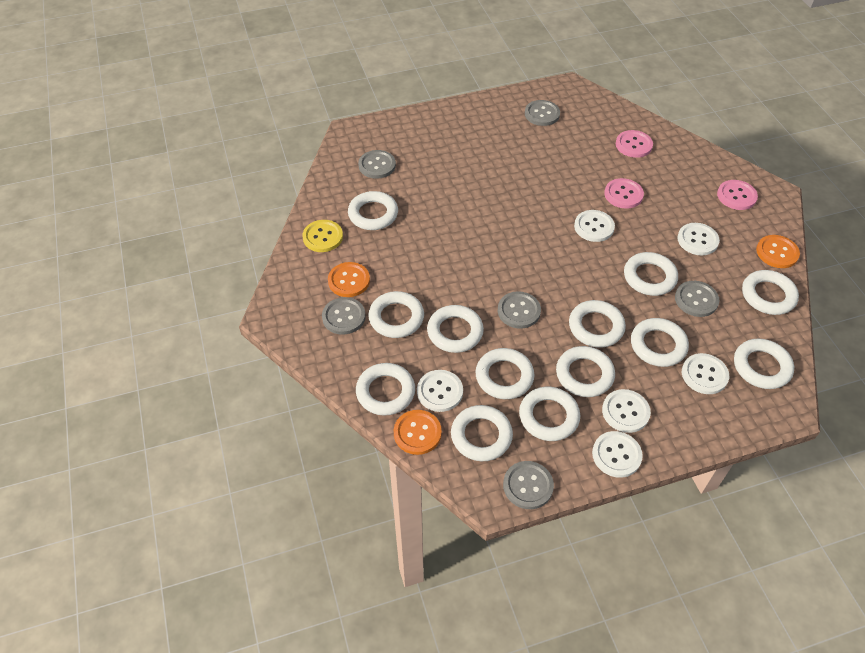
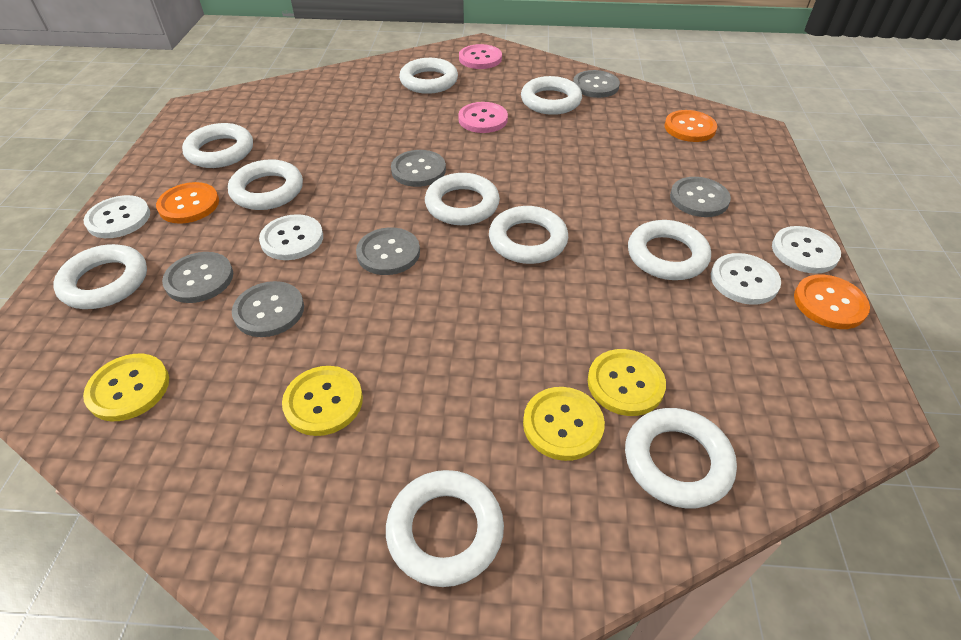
pink button: 3 -> 2
white button: 6 -> 4
white ring: 13 -> 10
yellow button: 1 -> 4

